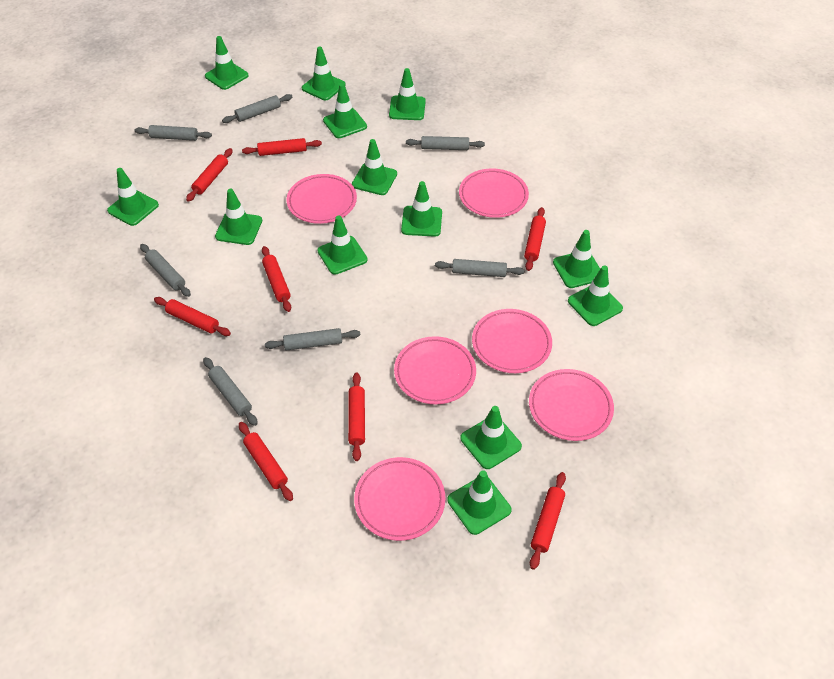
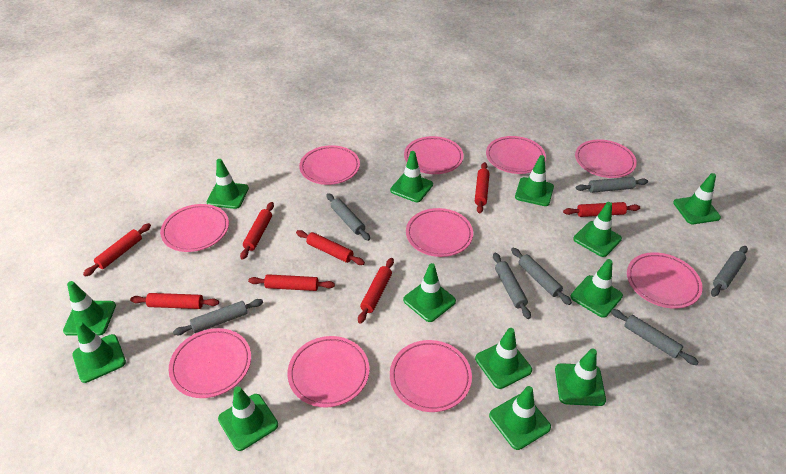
pink plate: 6 -> 10

